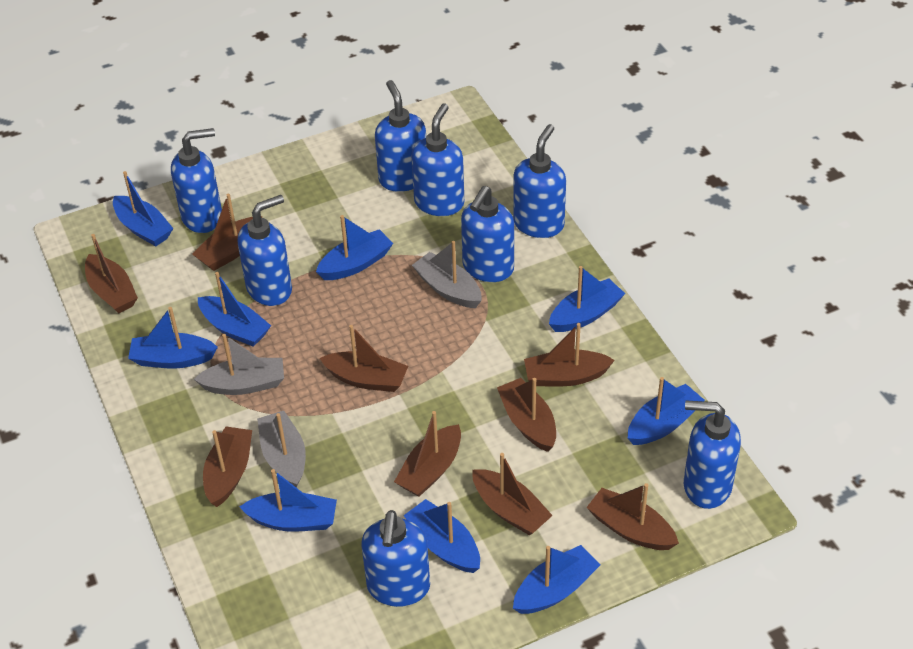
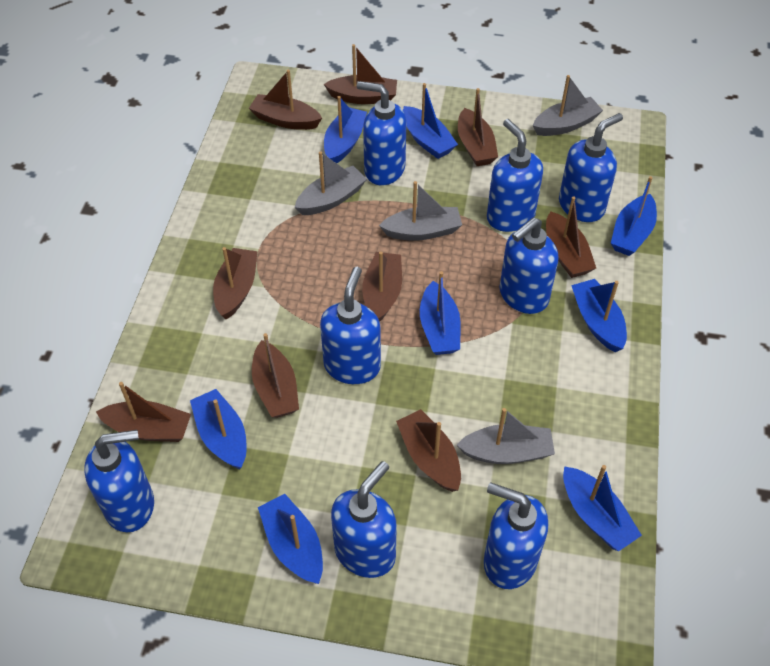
blue boat: 9 -> 8
grey boat: 3 -> 4

